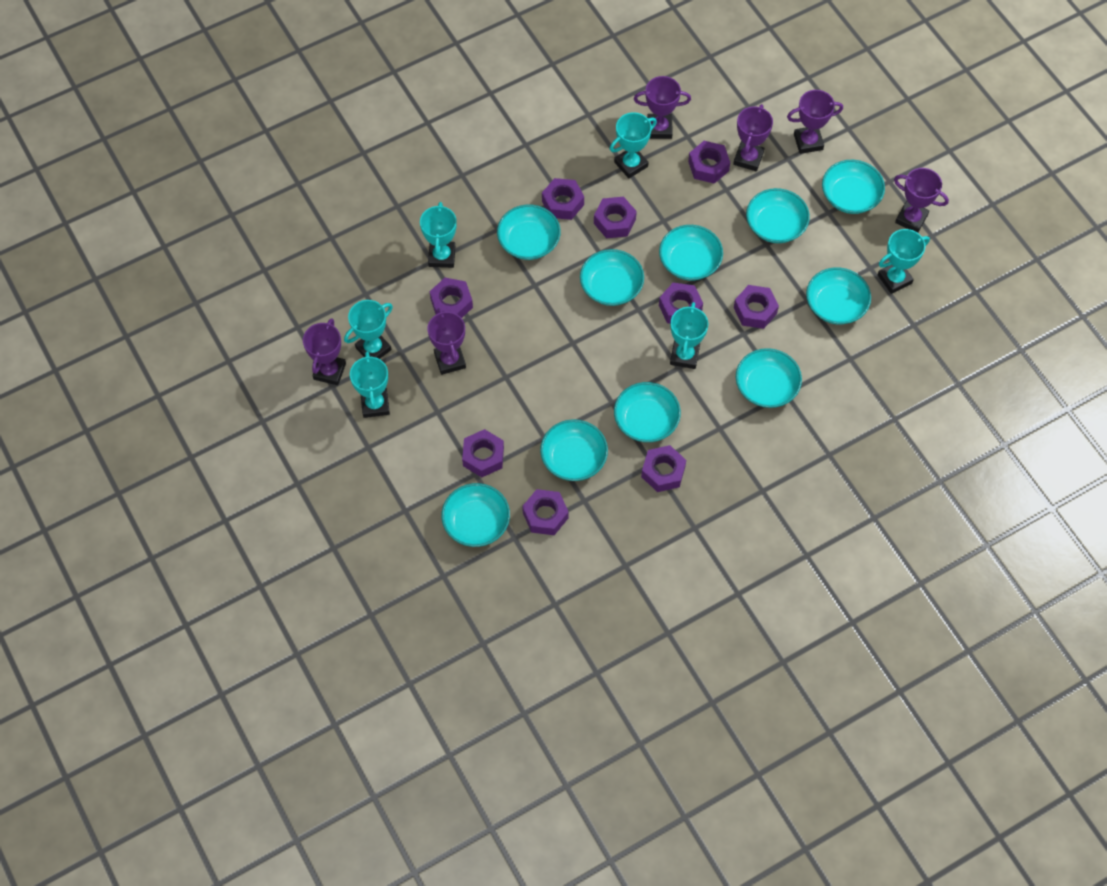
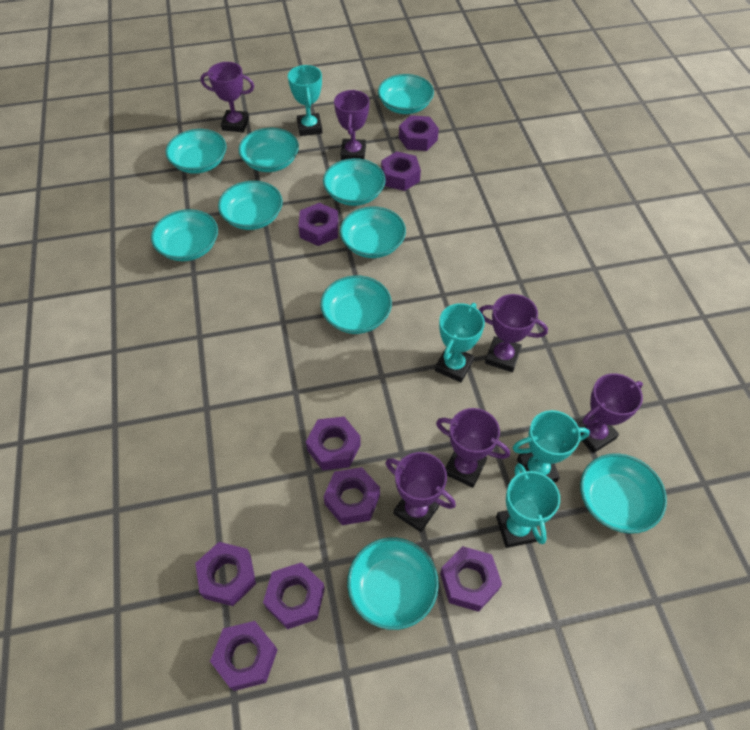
turquoise trophy: 6 -> 4

